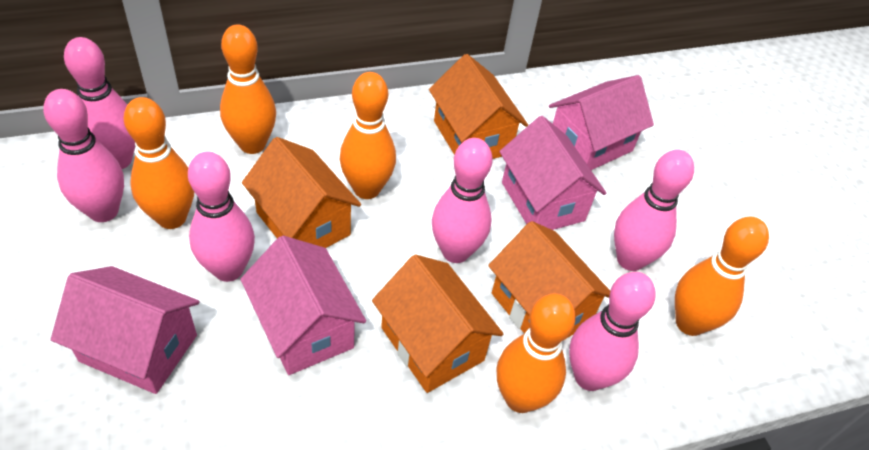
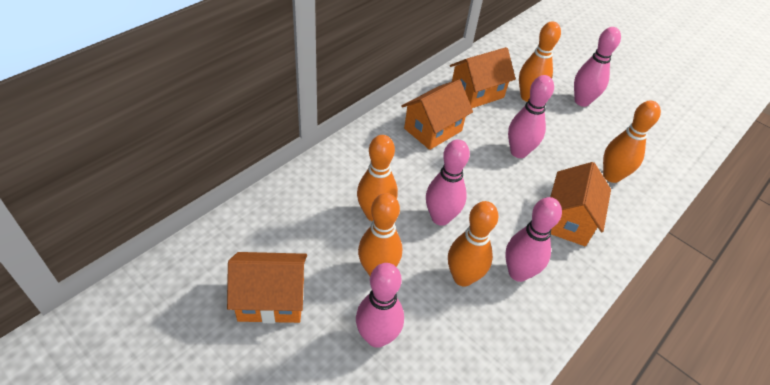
pink bowling pin: 6 -> 5
pink house: 4 -> 0

